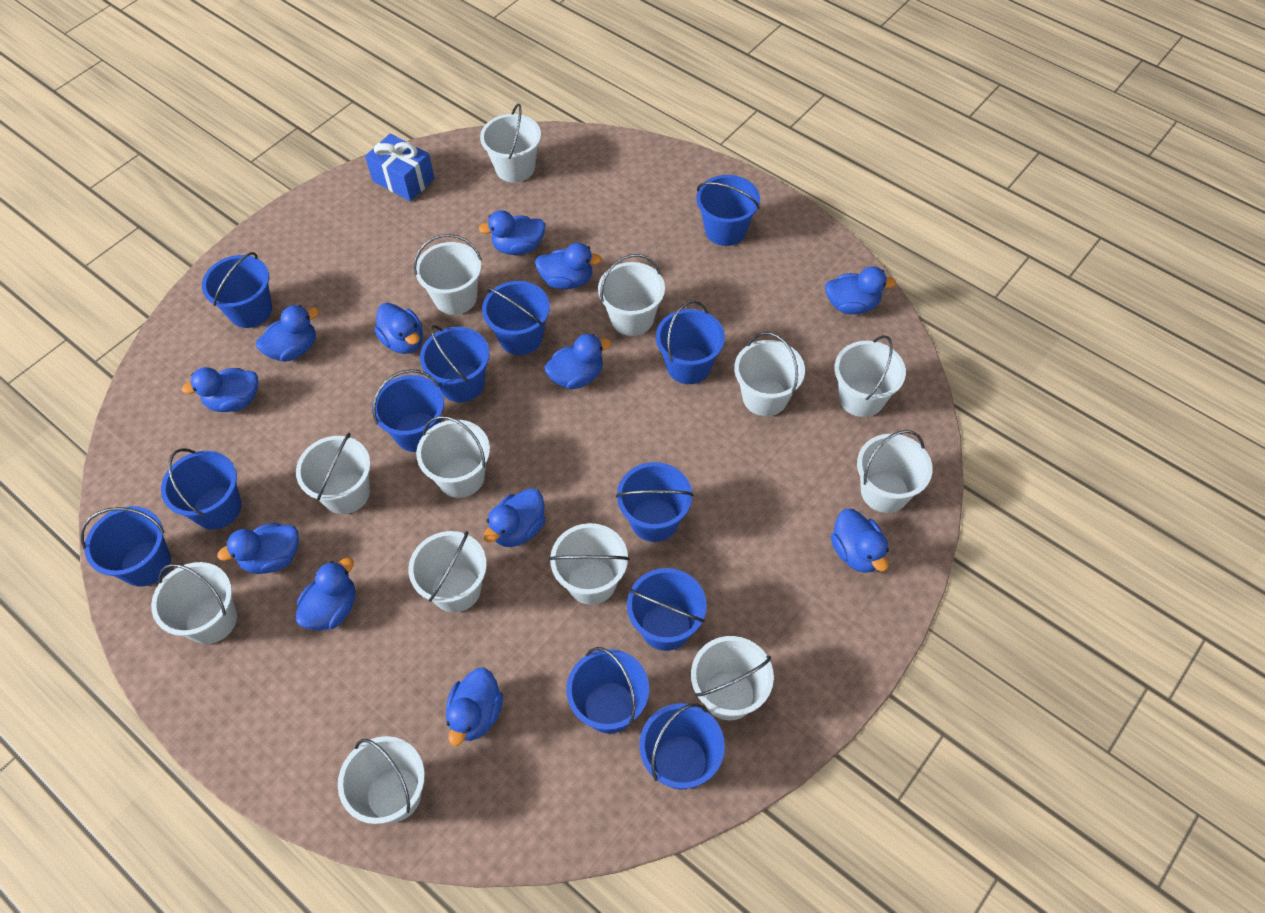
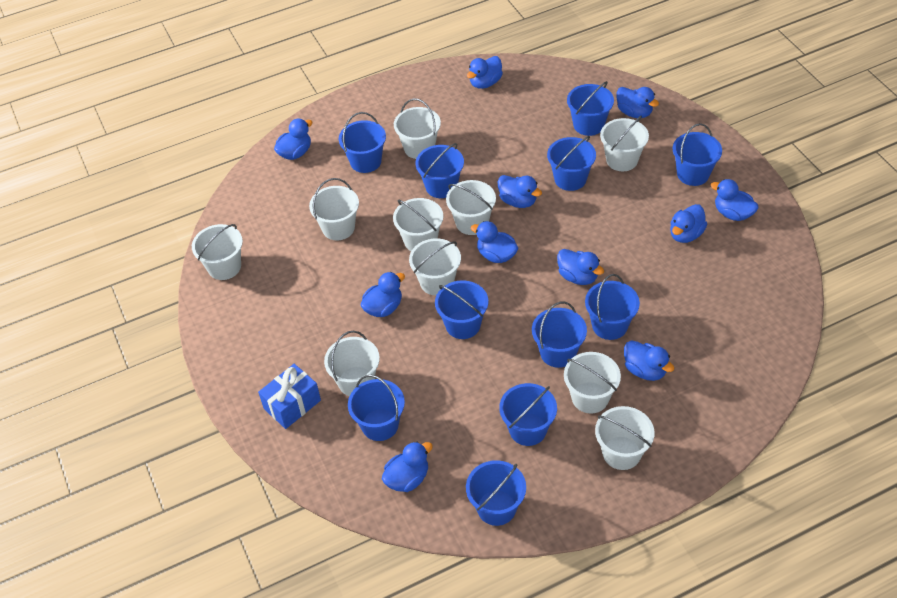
blue bucket: 12 -> 11
blue duck: 12 -> 11
white bucket: 13 -> 10

